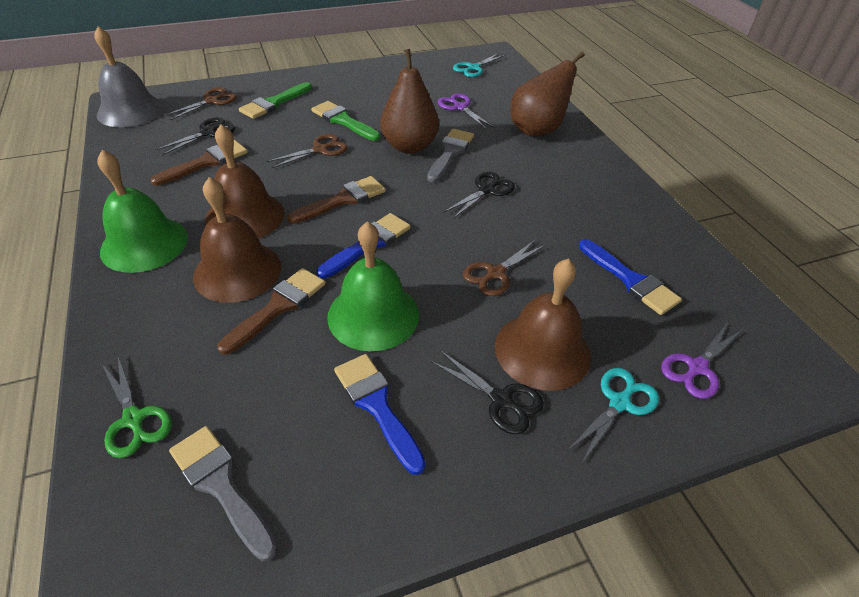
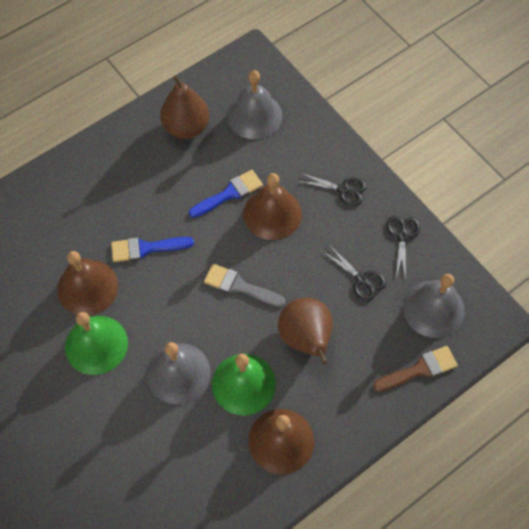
blue brush: 3 -> 2
brown brush: 3 -> 1
brown scissors: 3 -> 0
green brush: 2 -> 0
green scissors: 1 -> 0
grey bell: 1 -> 3
grey brush: 2 -> 1
purple scissors: 2 -> 0
turquoise scissors: 2 -> 0

